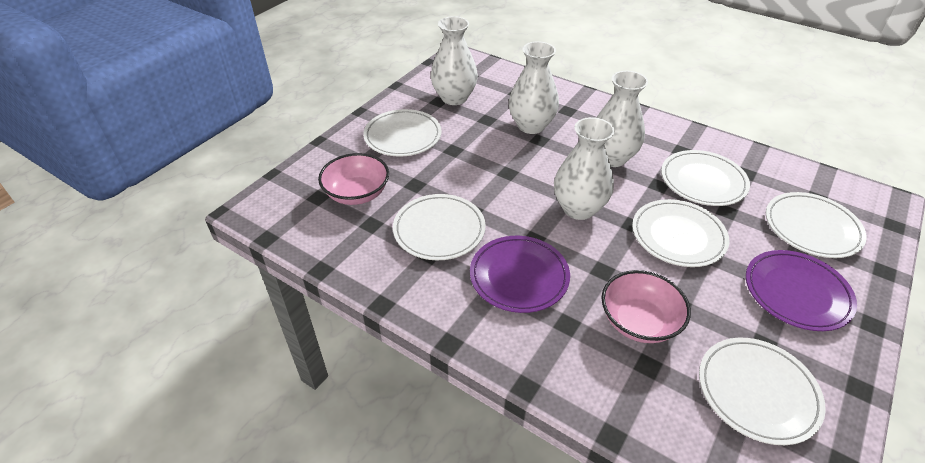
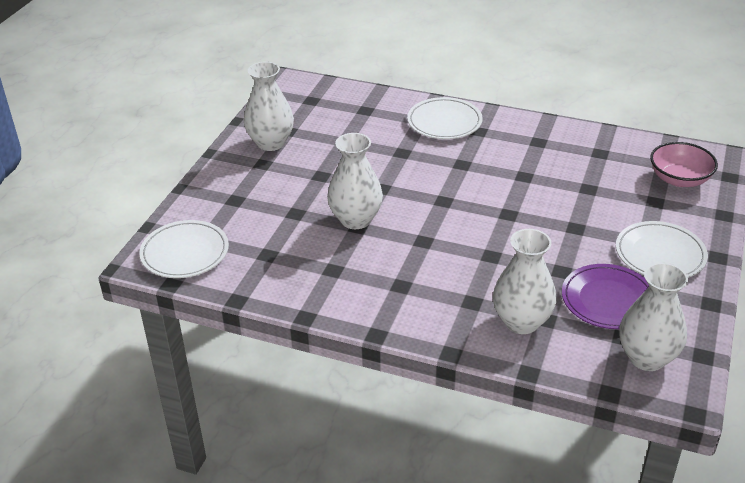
pink bowl: 2 -> 1
purple plate: 2 -> 1
white plate: 6 -> 3

